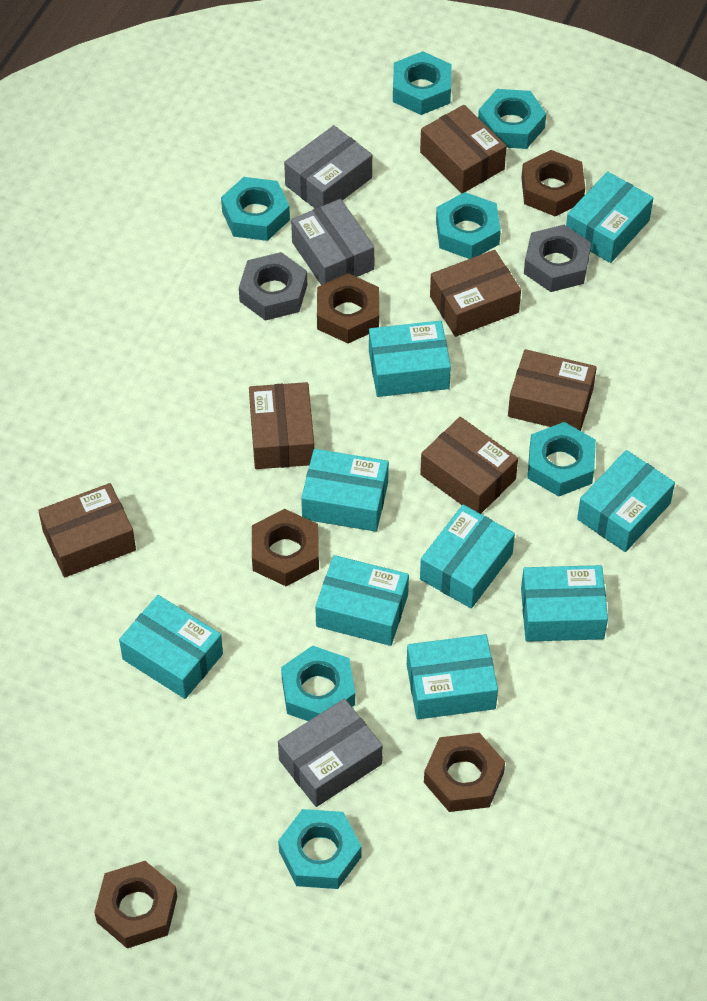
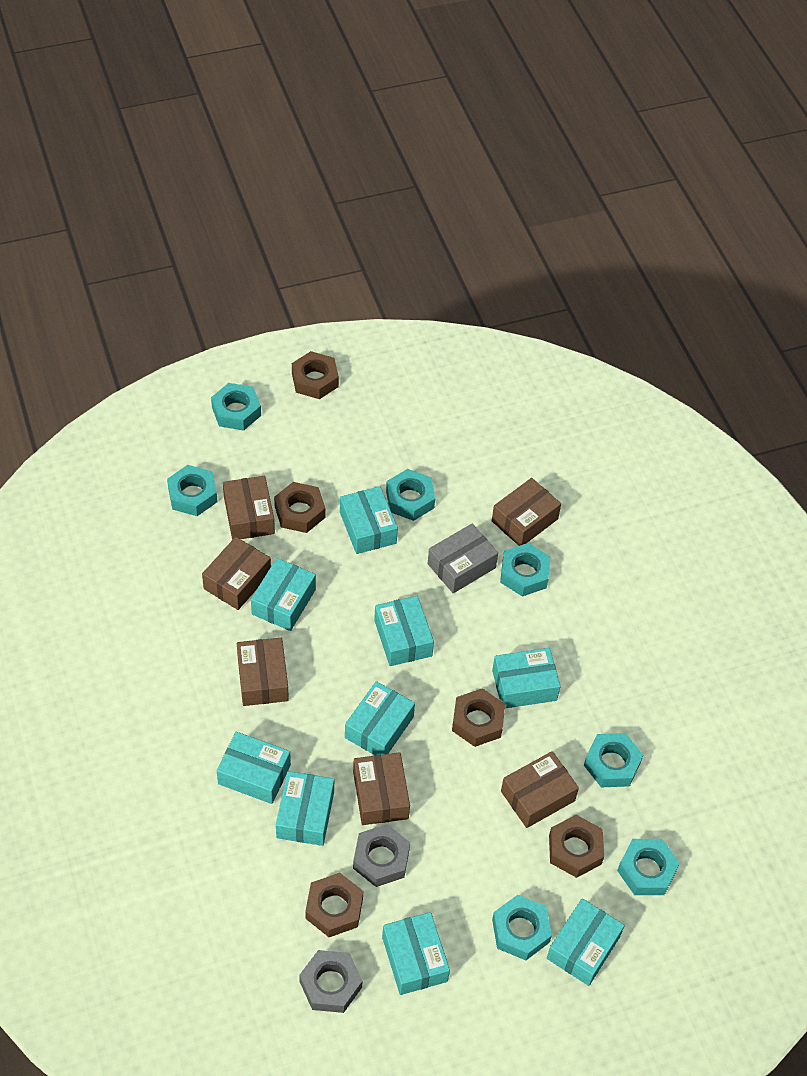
grey box: 3 -> 1

